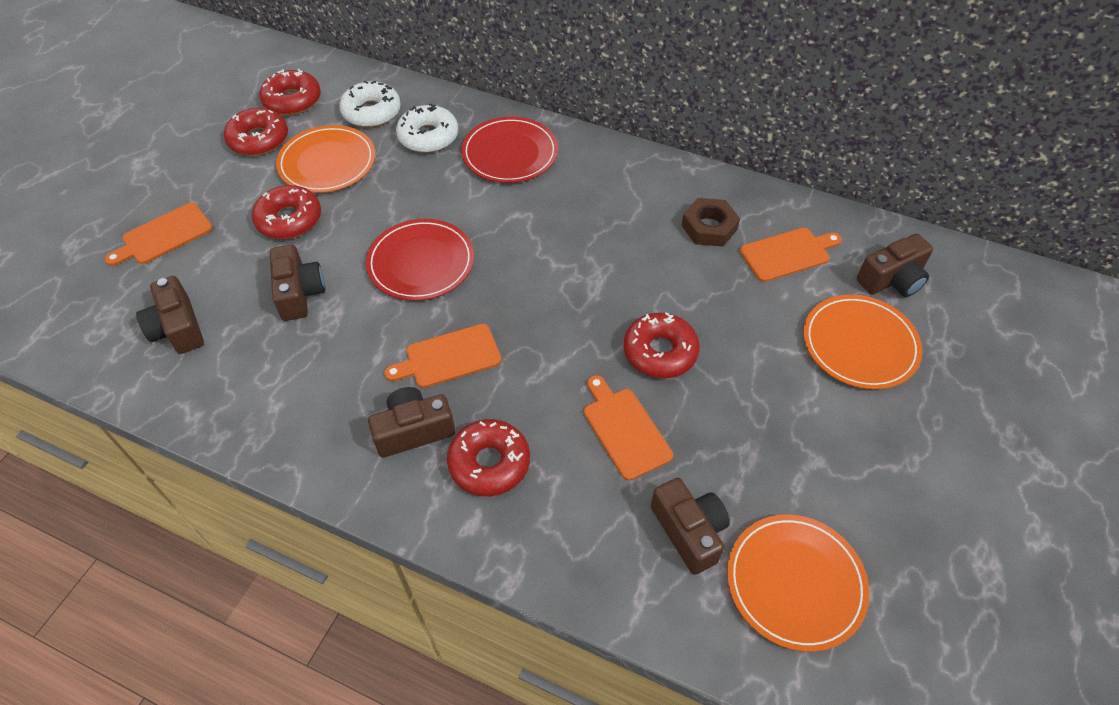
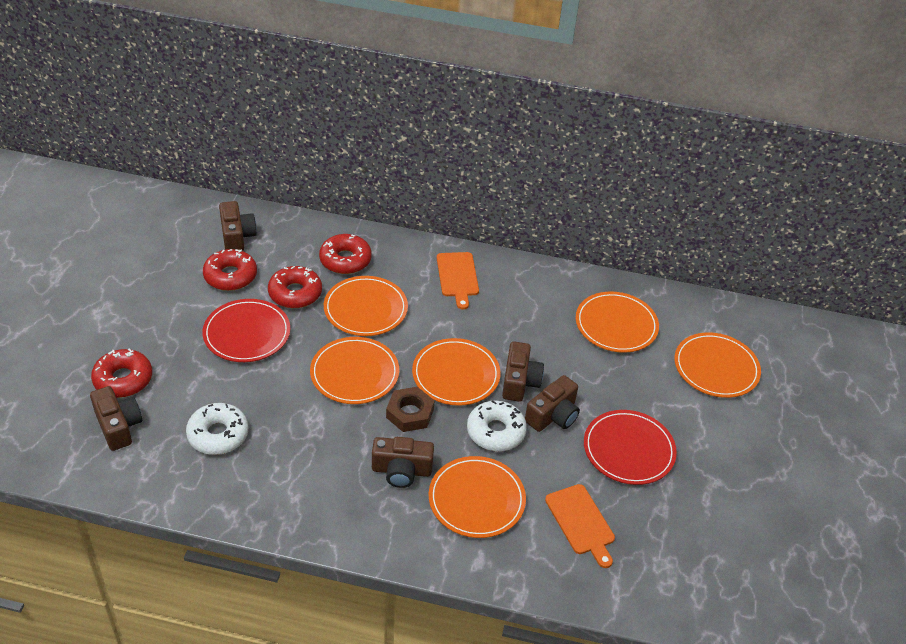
orange cutting board: 4 -> 2
orange plate: 3 -> 6
red donut: 5 -> 4

